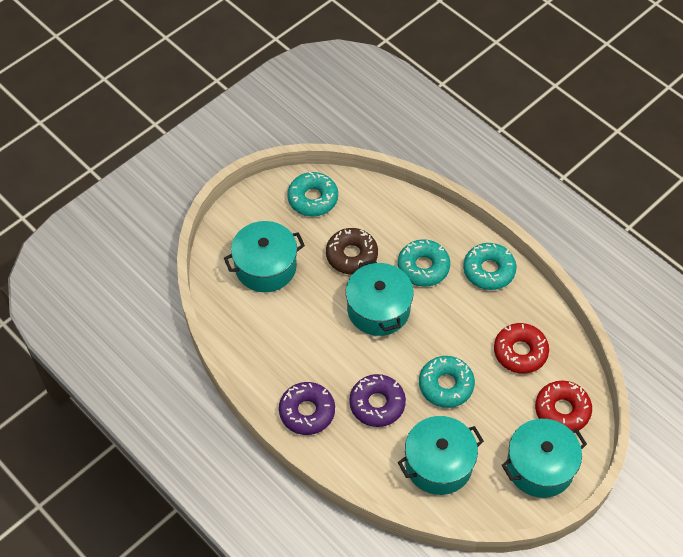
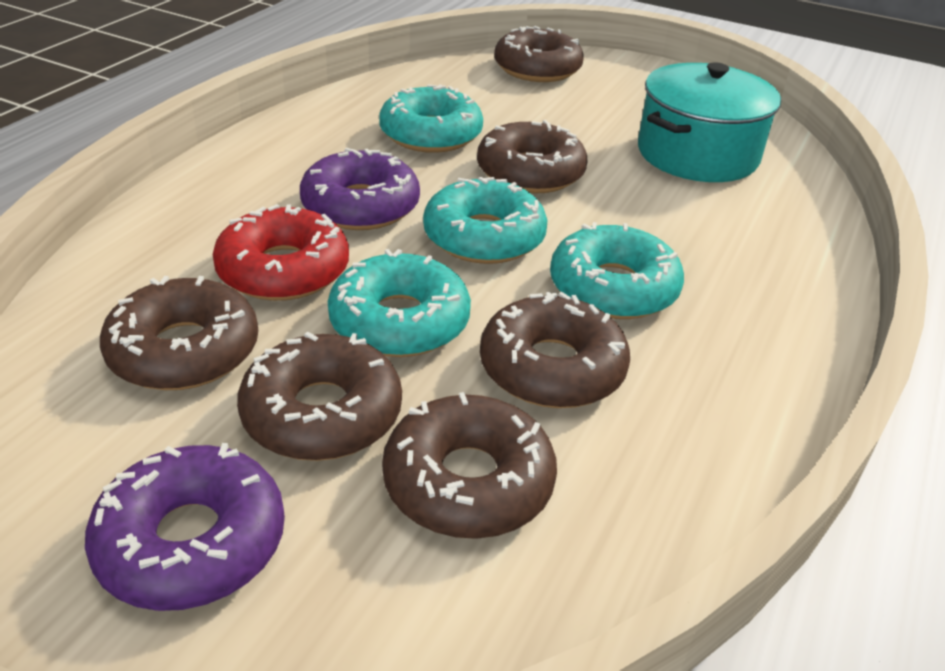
brown donut: 1 -> 6
red donut: 2 -> 1
turquoise pot: 4 -> 1

